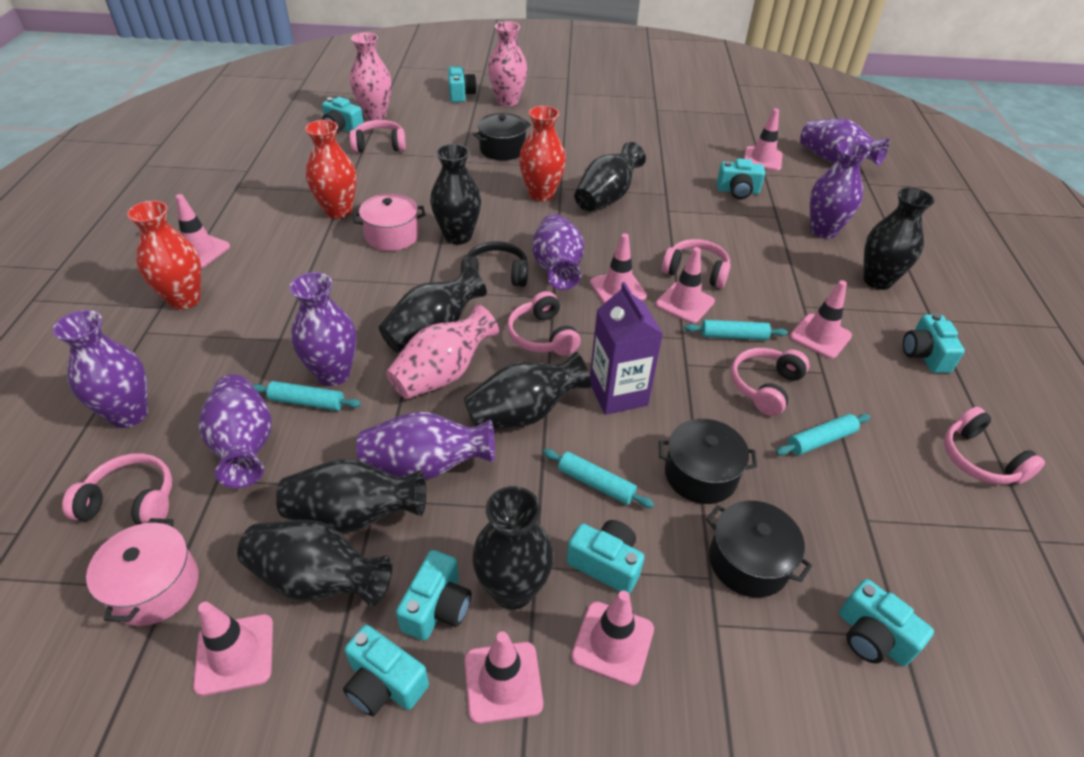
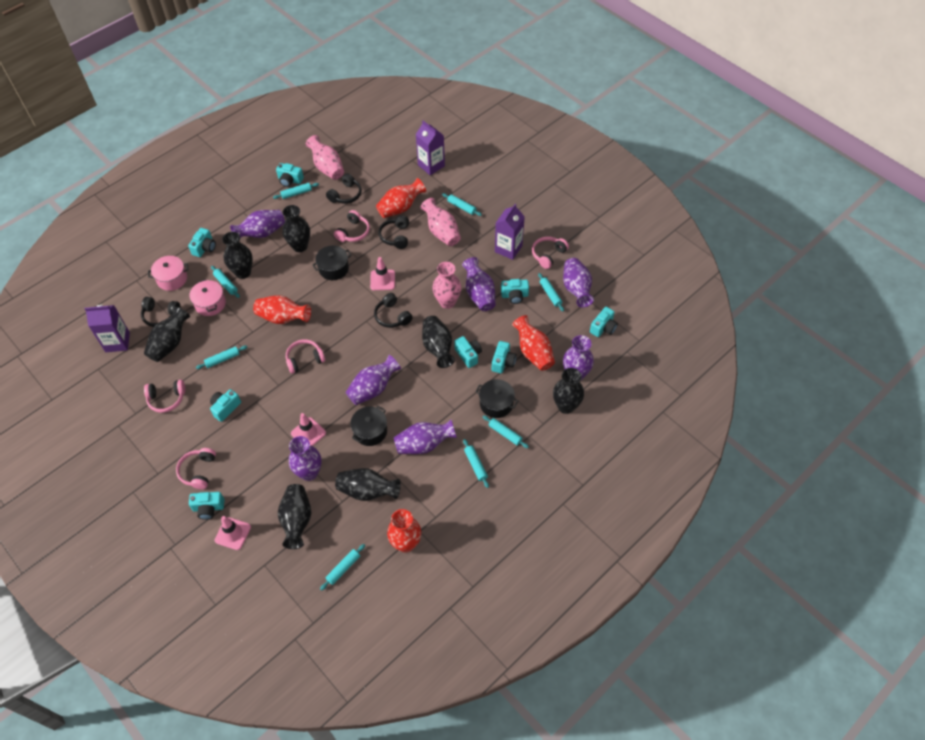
black headphones: 1 -> 4
black vase: 8 -> 7
pink headphones: 6 -> 5
pink traffic cone: 8 -> 3
purple carton: 1 -> 3
red vase: 3 -> 4
turquoise rolling pin: 4 -> 8

